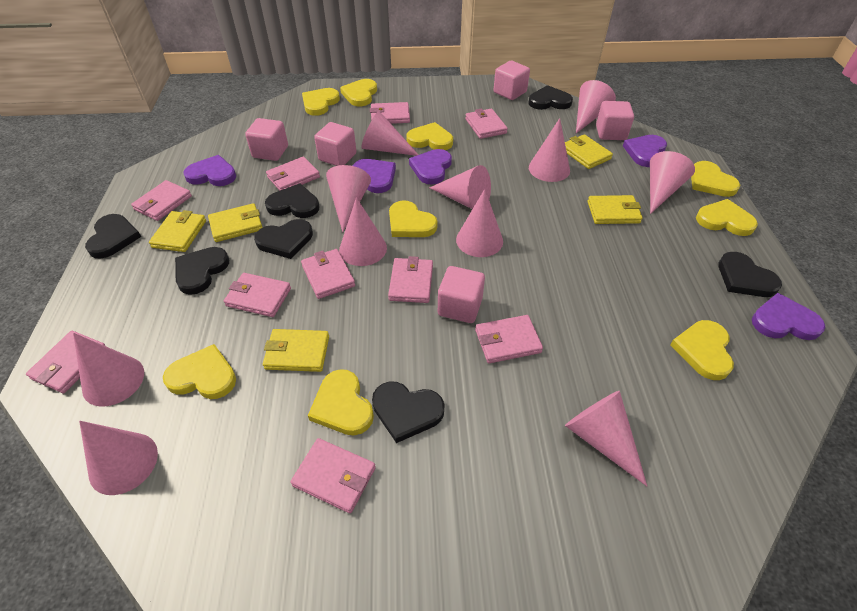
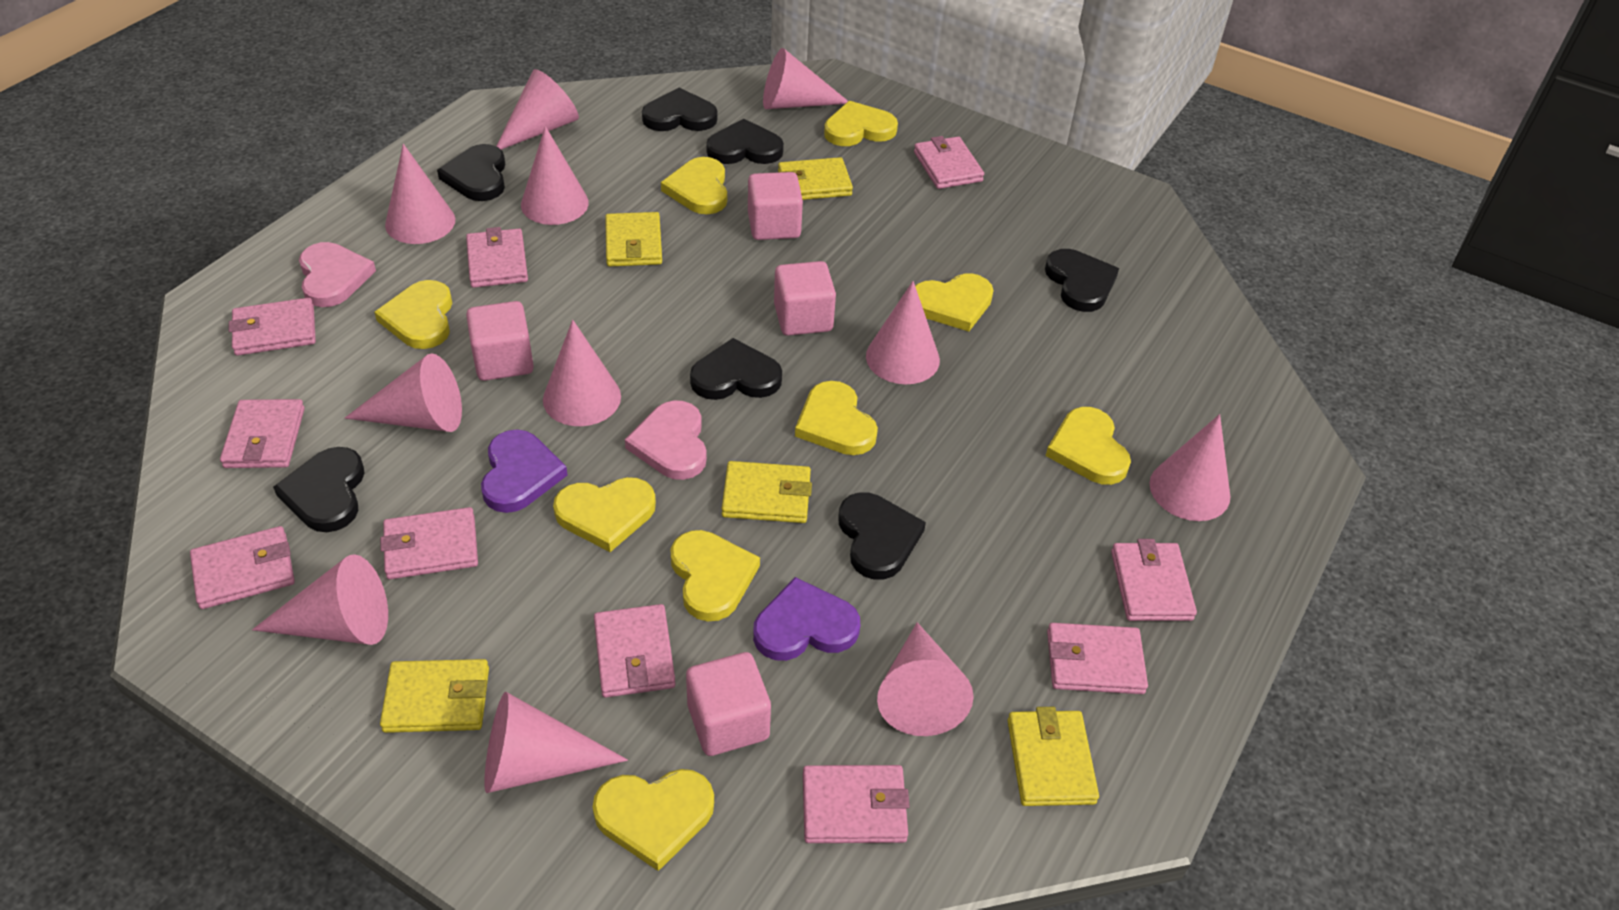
pink cube: 5 -> 4
pink heart: 0 -> 2
purple heart: 5 -> 2

